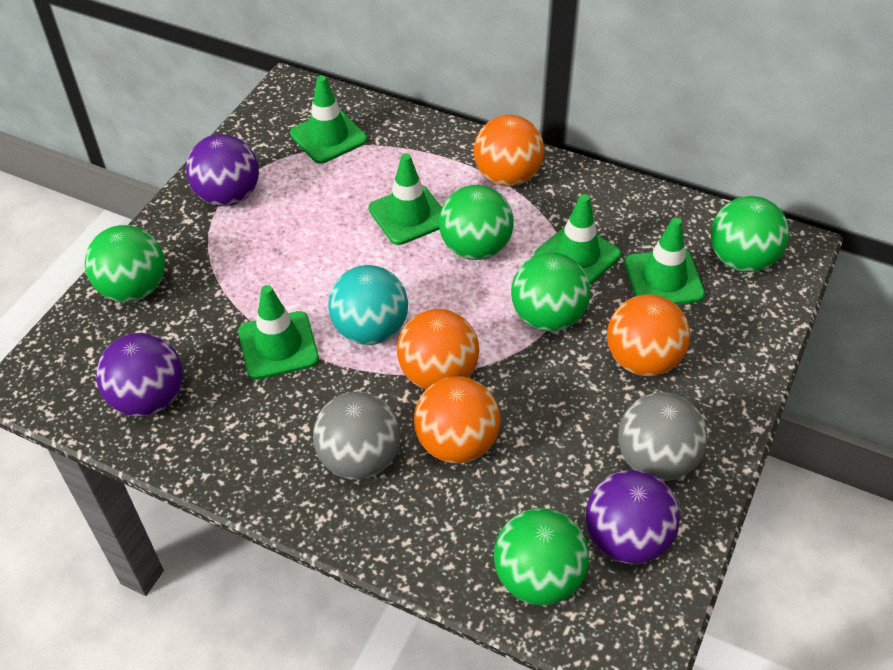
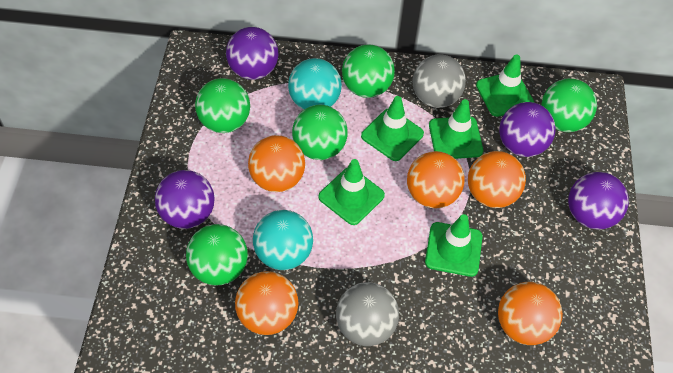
orange ball: 4 -> 5
purple ball: 3 -> 4
turquoise ball: 1 -> 2

